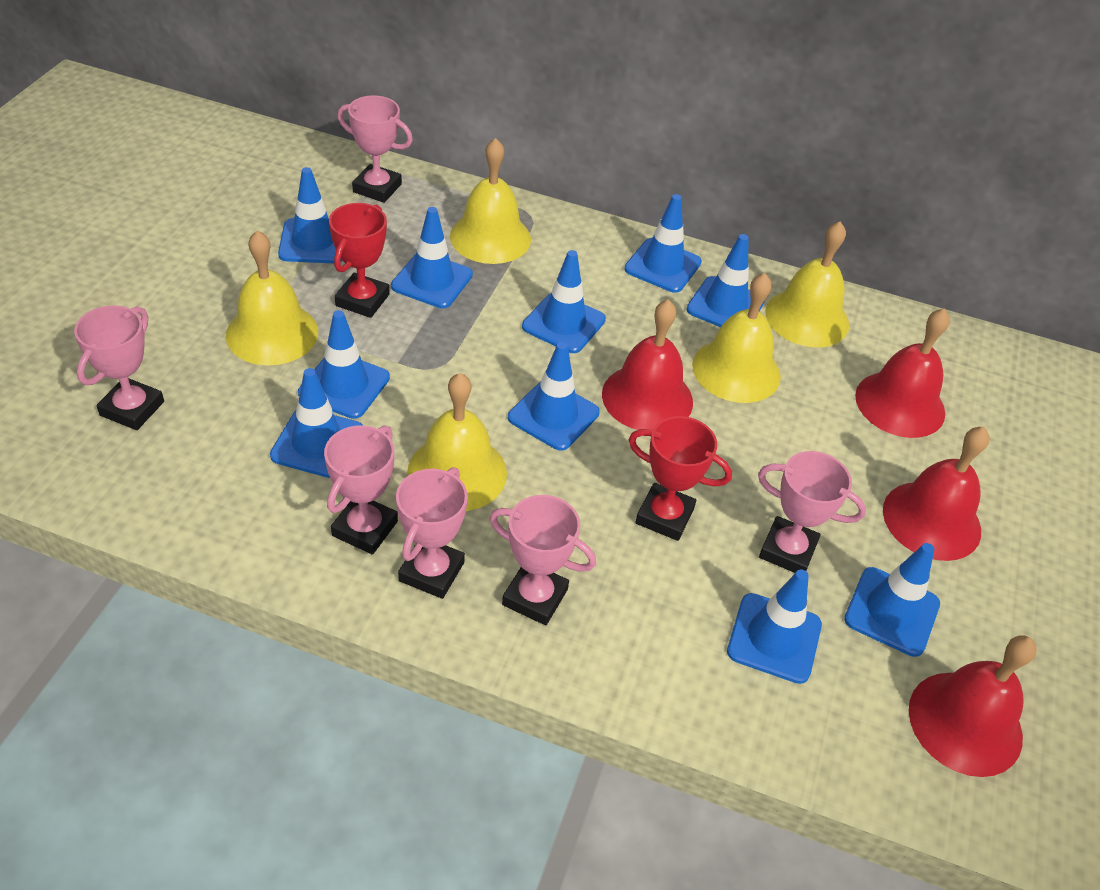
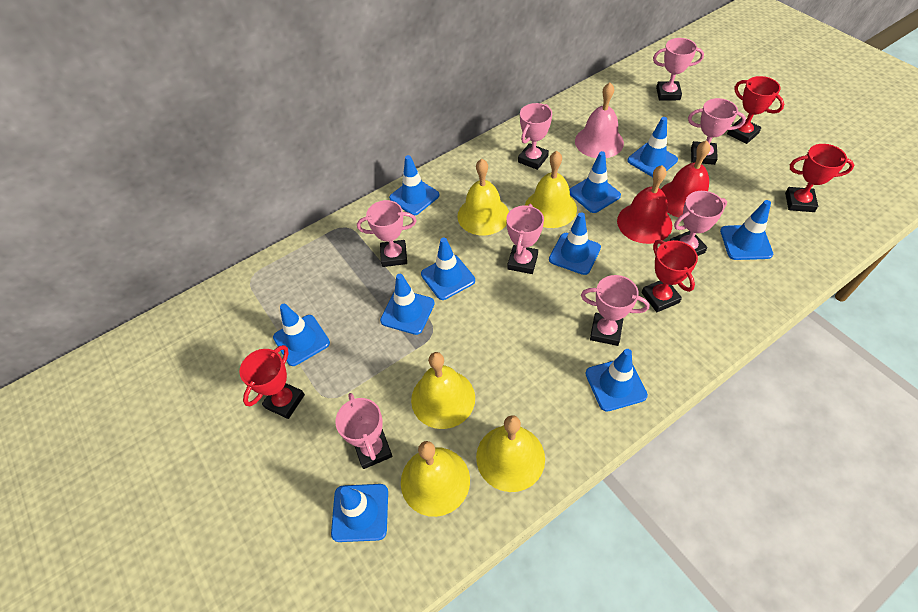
pink bell: 0 -> 1
pink trophy: 6 -> 8
red bell: 4 -> 2
red trophy: 2 -> 4

